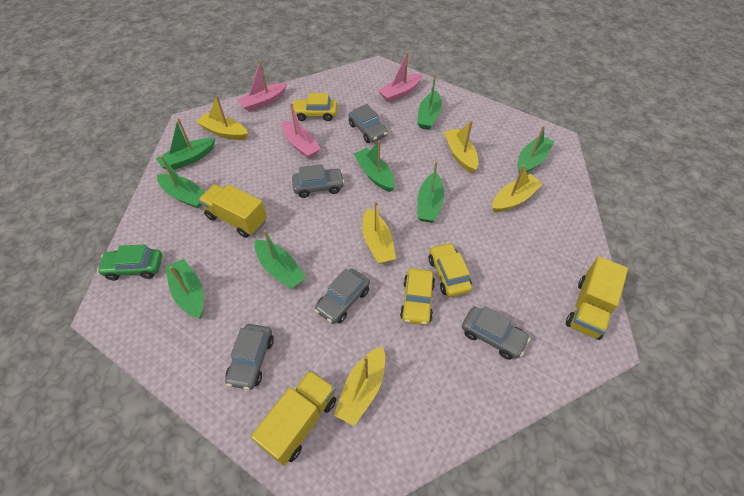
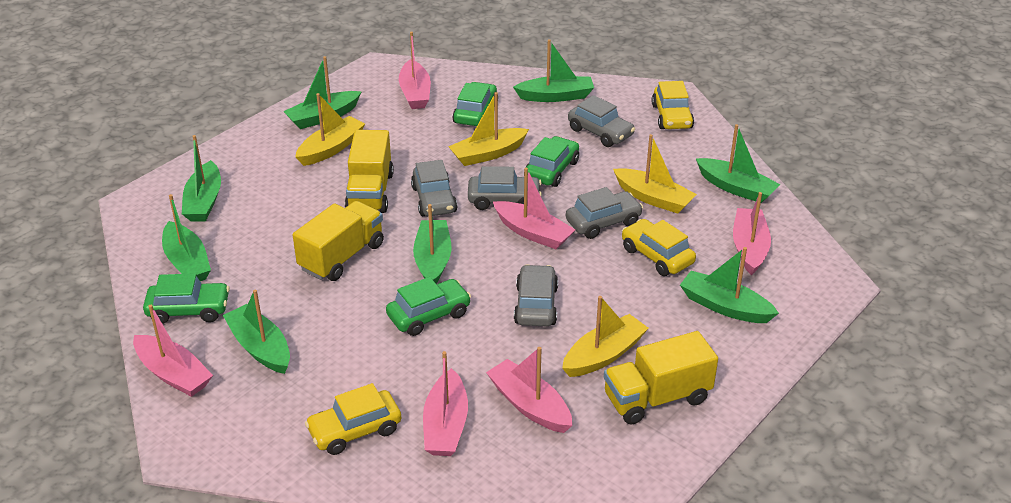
green car: 1 -> 4
pink boat: 3 -> 6
yellow boat: 5 -> 4

